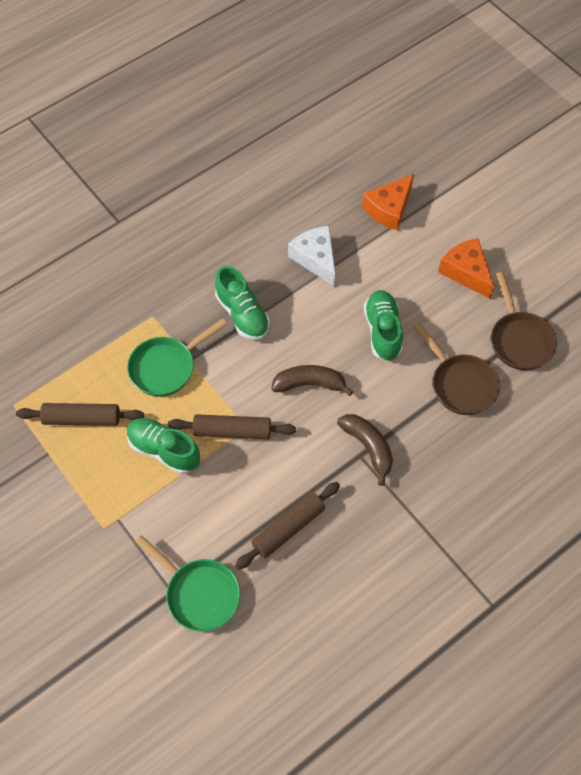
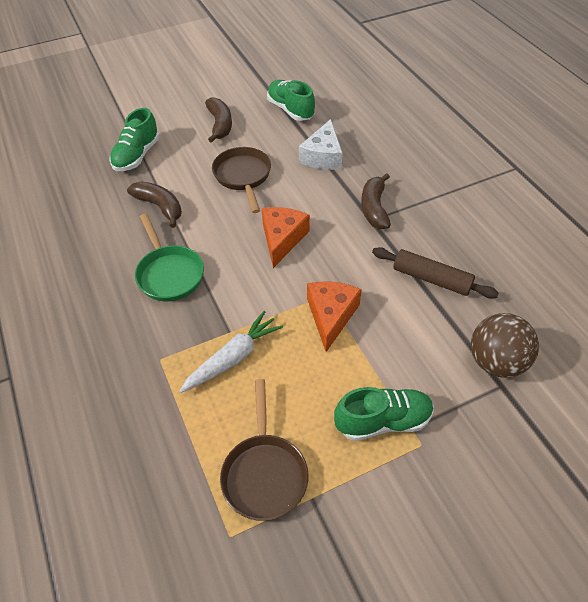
brown ball: 0 -> 1
brown banana: 2 -> 3
brown rolling pin: 3 -> 1
green pan: 2 -> 1
white carrot: 0 -> 1

